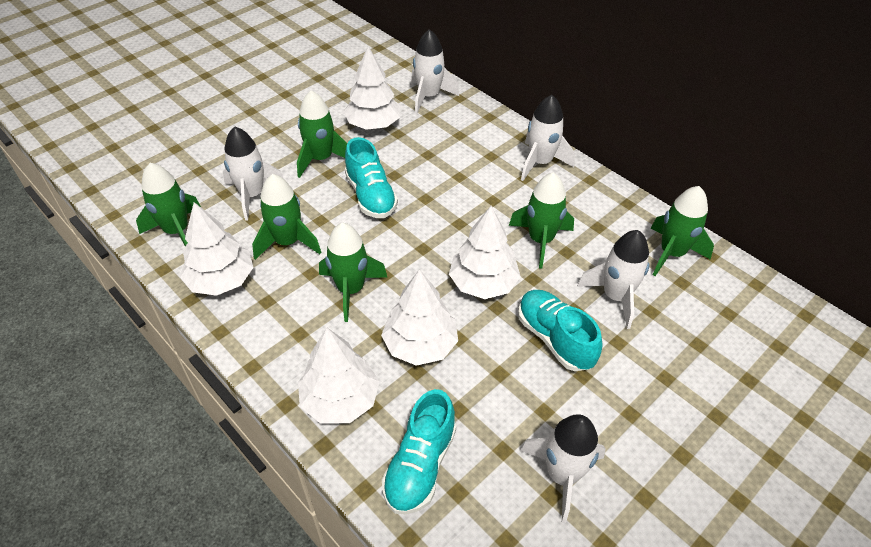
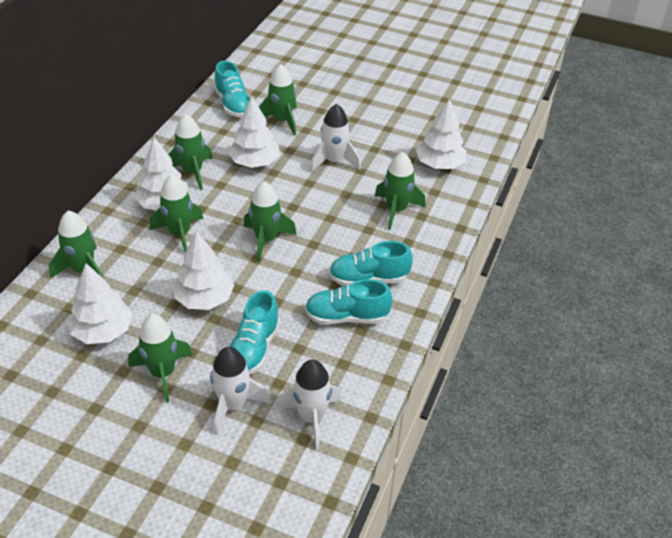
green rocket: 6 -> 7
turquoise shoe: 3 -> 4
white rocket: 5 -> 3

